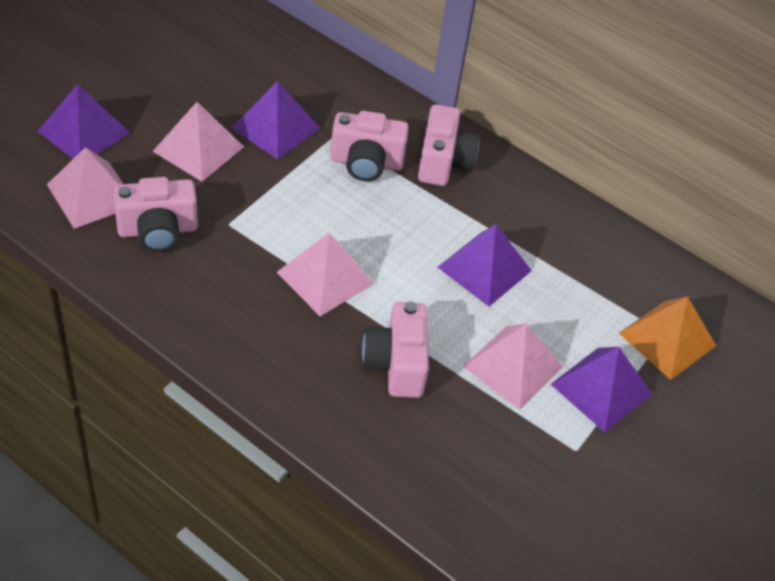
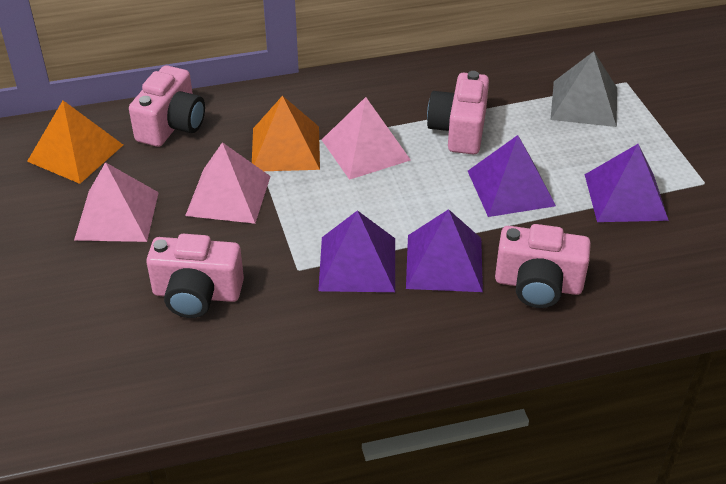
grey pyramid: 0 -> 1
orange pyramid: 1 -> 2
pink pyramid: 4 -> 3

